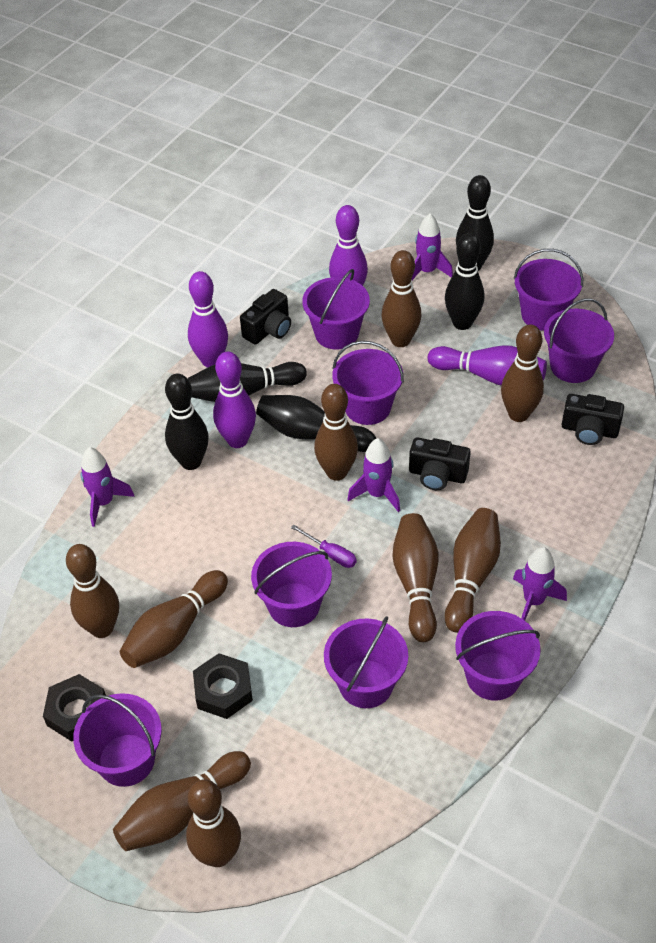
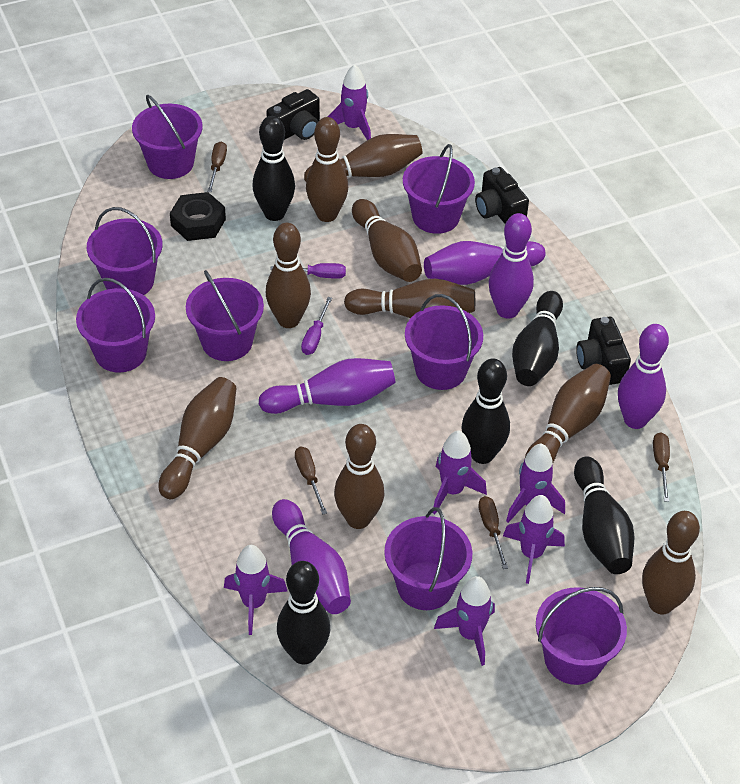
black nut: 2 -> 1
brown screwdriver: 0 -> 4
purple bowling pin: 4 -> 5
purple rocket: 4 -> 6
purple screwdriver: 1 -> 2

